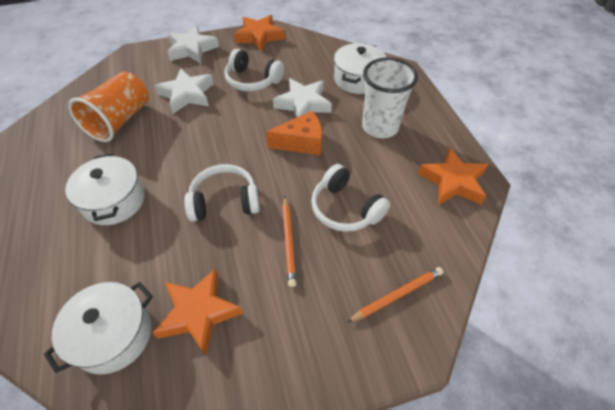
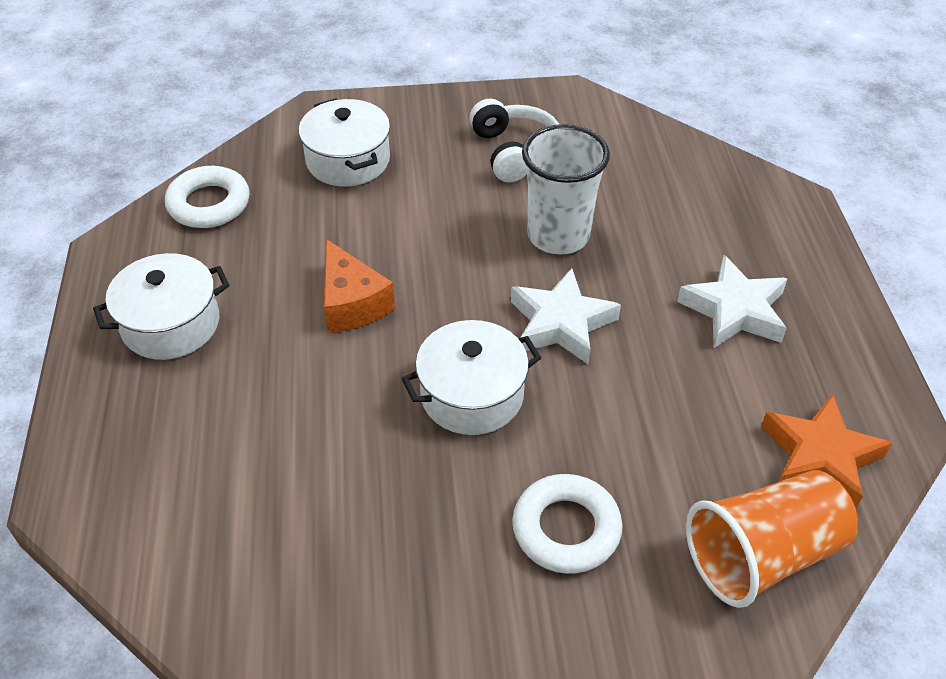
orange pencil: 2 -> 0
orange star: 3 -> 1
white headphones: 3 -> 1
white ring: 0 -> 2
white star: 3 -> 2

